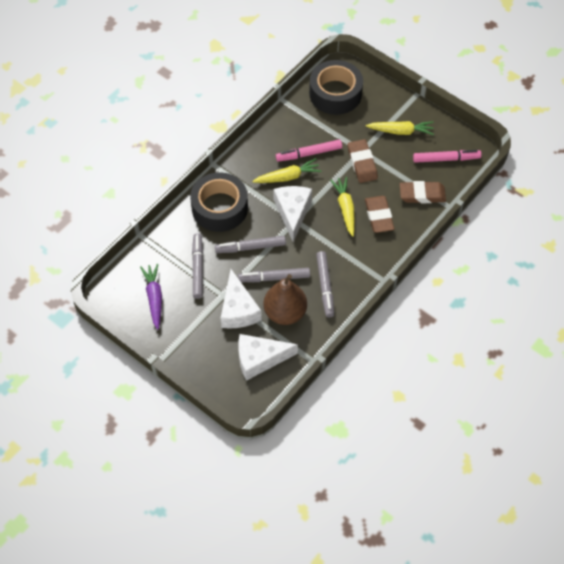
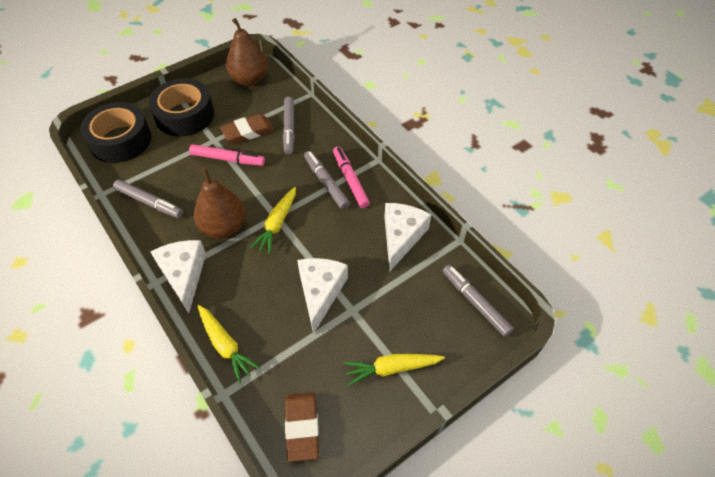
brown eraser: 3 -> 2
brown pear: 1 -> 2
purple carrot: 1 -> 0

